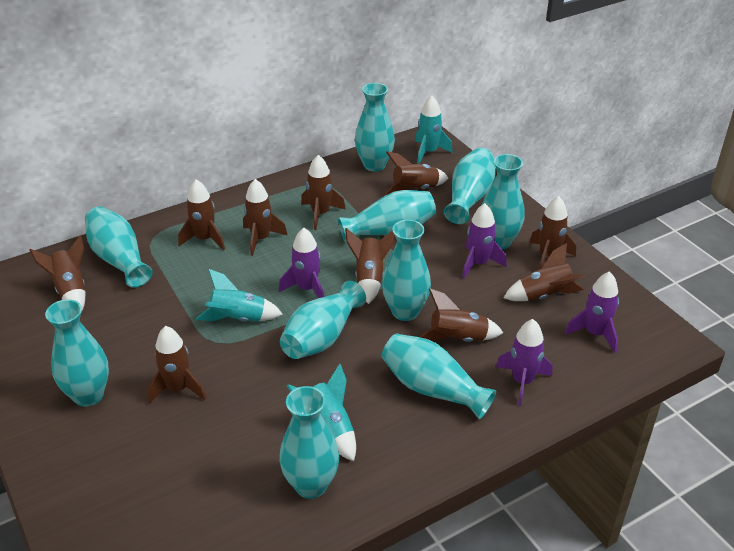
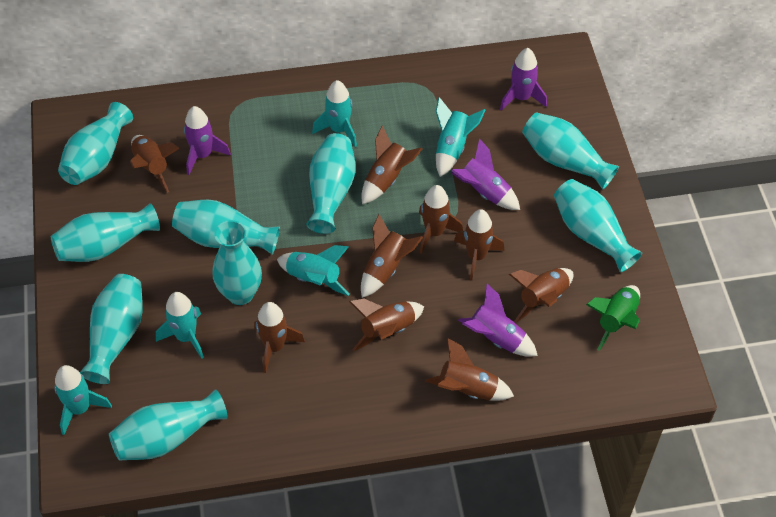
brown rocket: 10 -> 9
green rocket: 0 -> 1
turquoise rocket: 3 -> 5
turquoise vase: 10 -> 9

